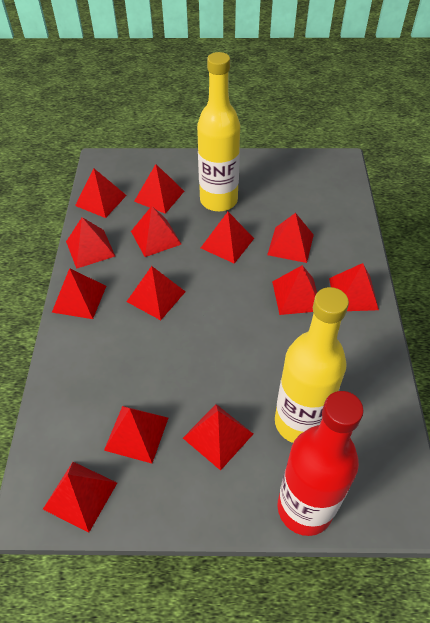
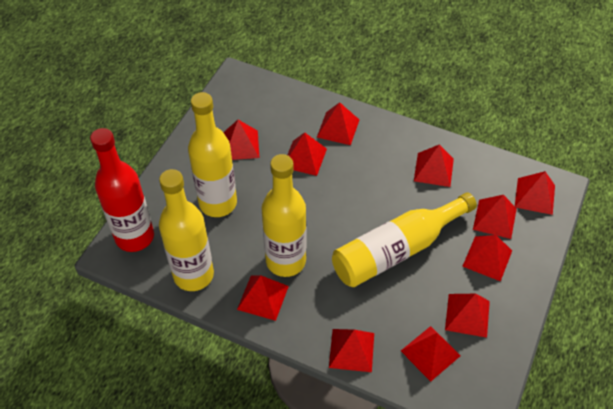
red pyramid: 13 -> 11
yellow bottle: 2 -> 4

